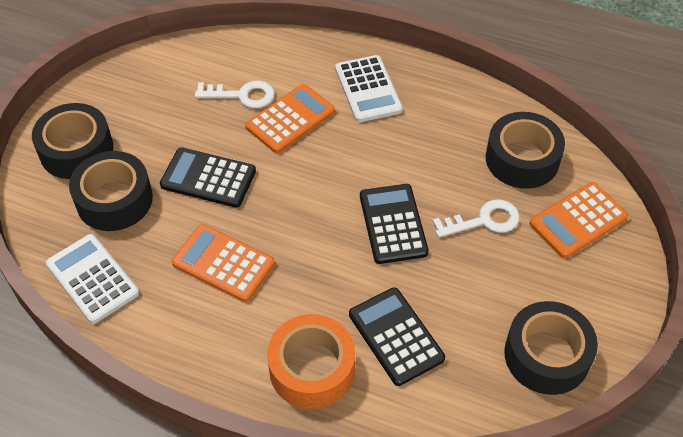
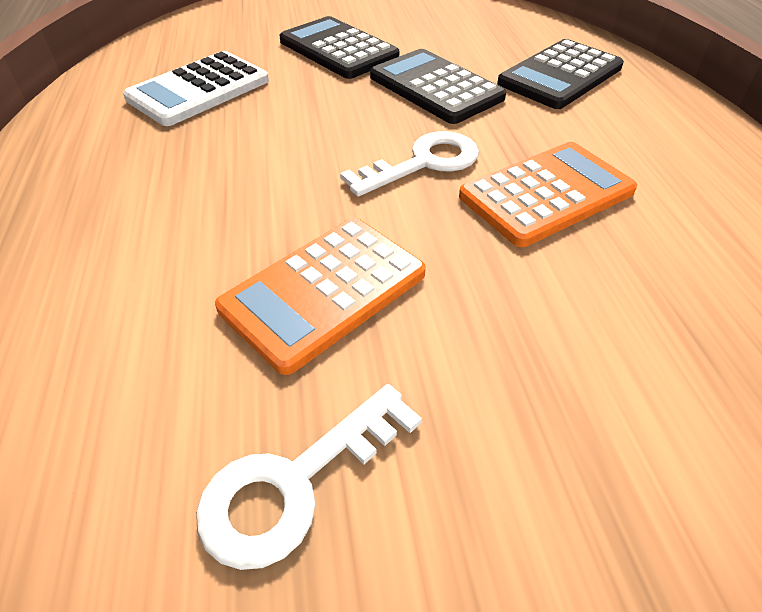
black tape: 4 -> 0
orange calculator: 3 -> 2
orange tape: 1 -> 0
white calculator: 2 -> 1

